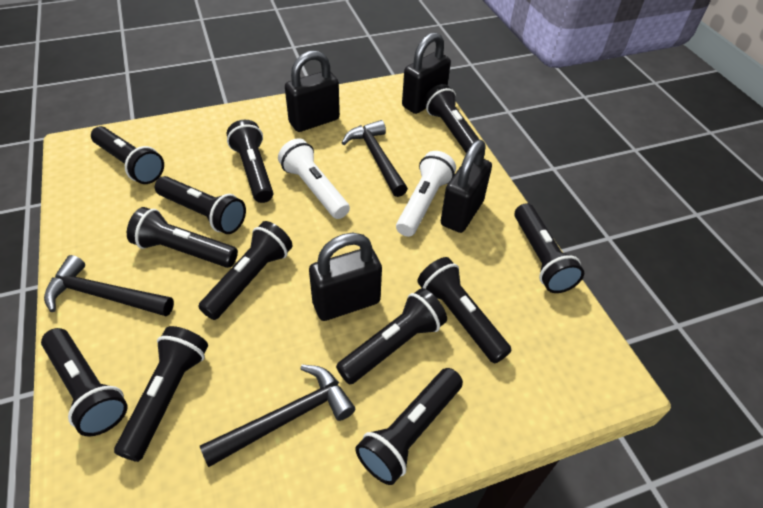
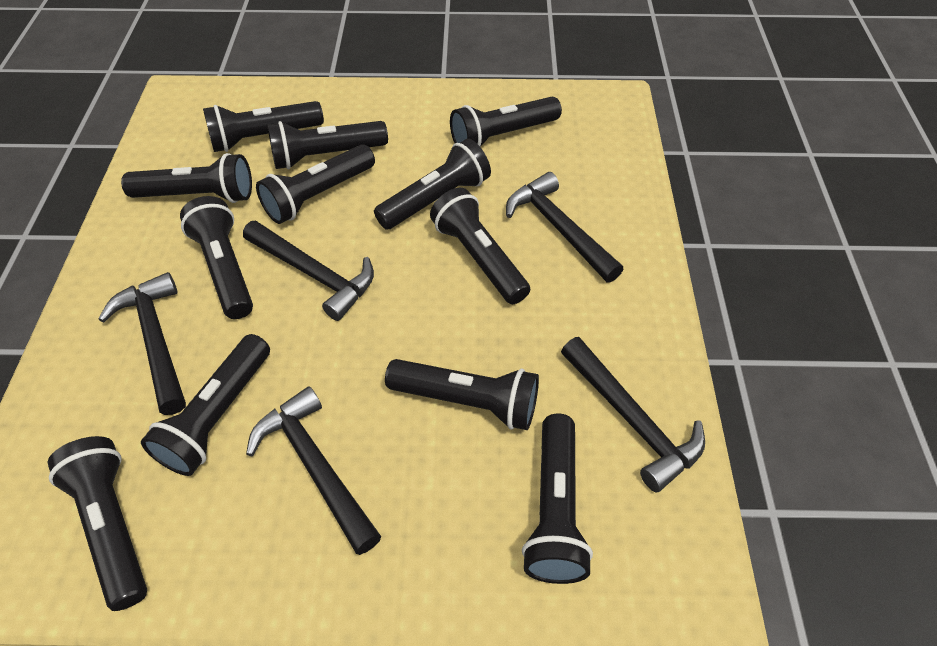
black hammer: 3 -> 5
black padlock: 4 -> 0
white flashlight: 2 -> 0

